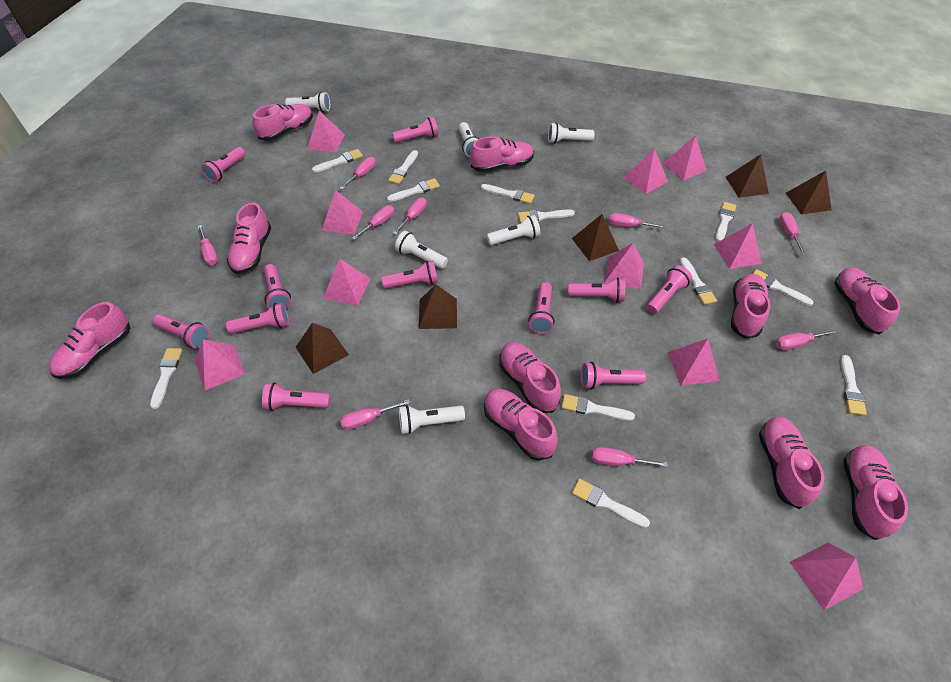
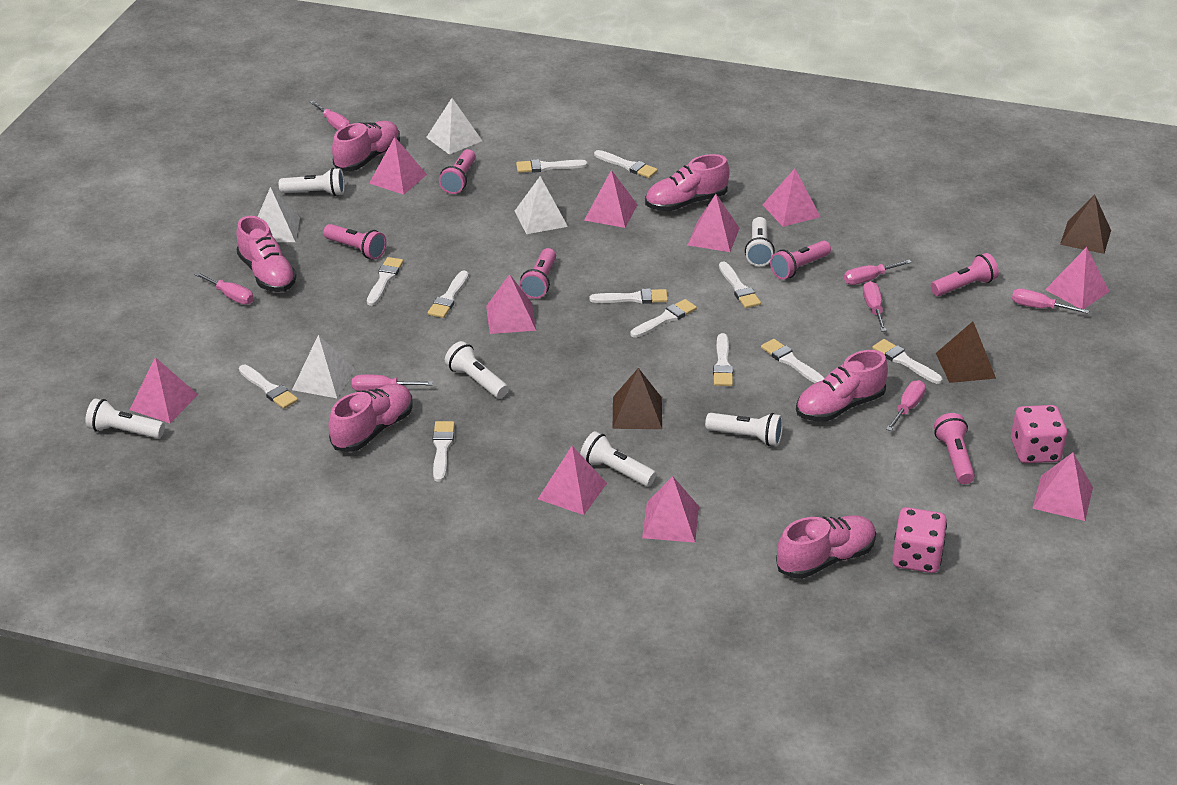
brown pyramid: 5 -> 3
pink dice: 0 -> 2
pink flashlight: 11 -> 6
pink screwdriver: 9 -> 7
pink shoe: 10 -> 6
white pyramid: 0 -> 4

